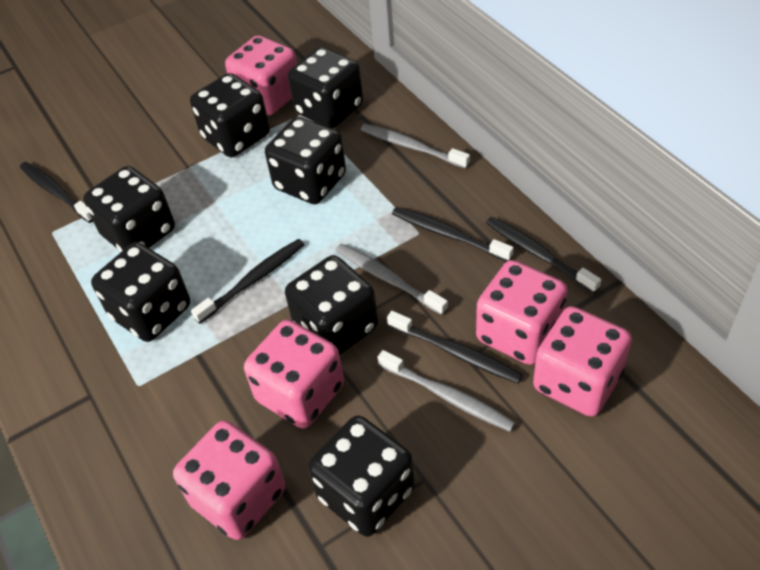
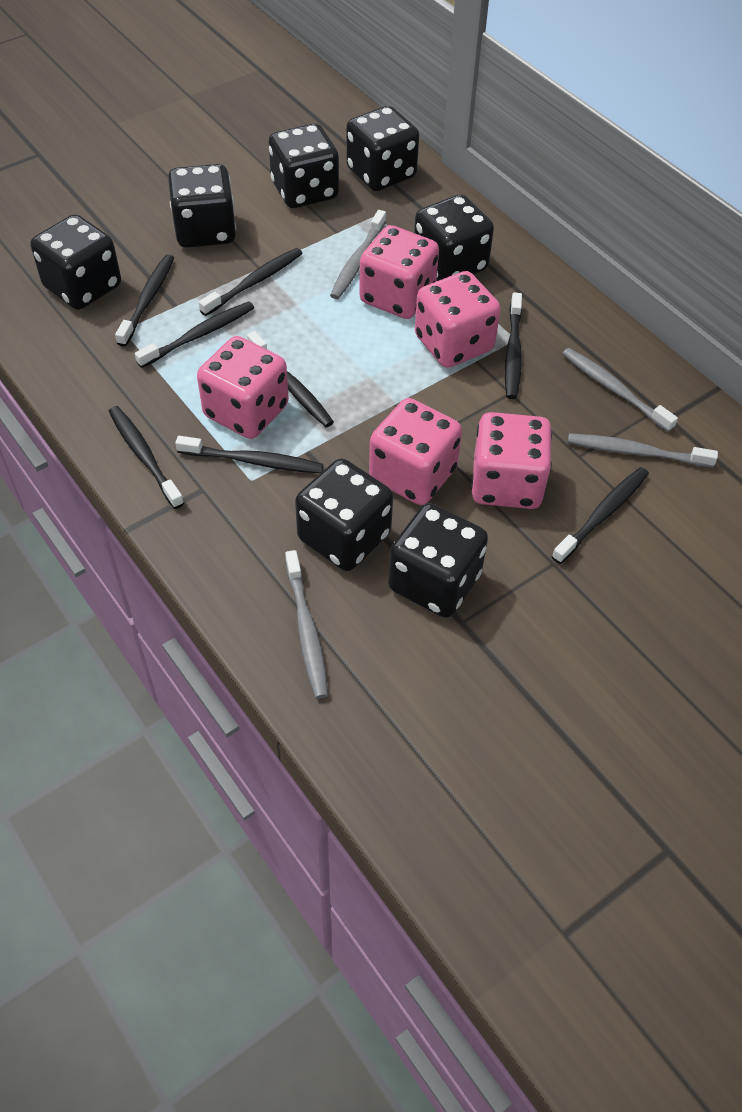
black toothbrush: 5 -> 8
grey toothbrush: 3 -> 4

